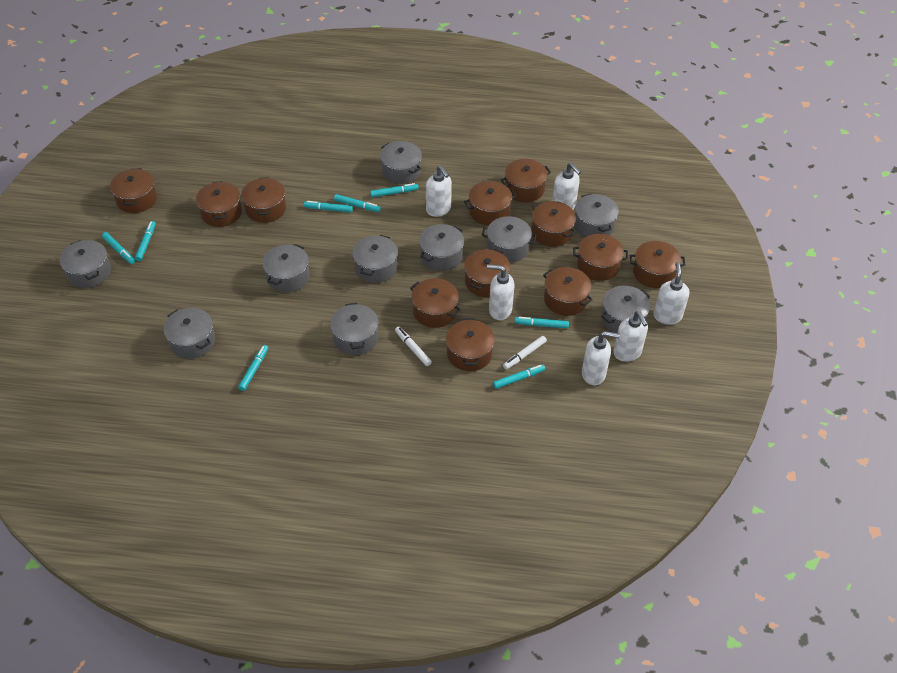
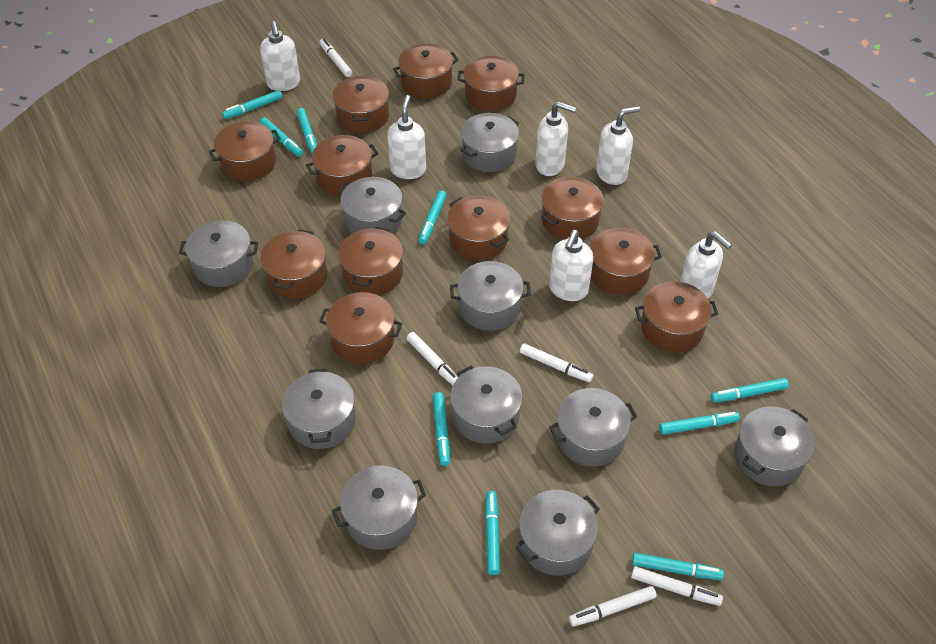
turquoise marker: 8 -> 9
white marker: 2 -> 5

